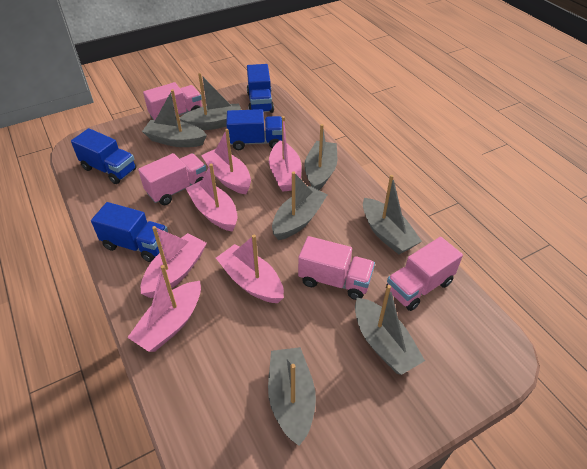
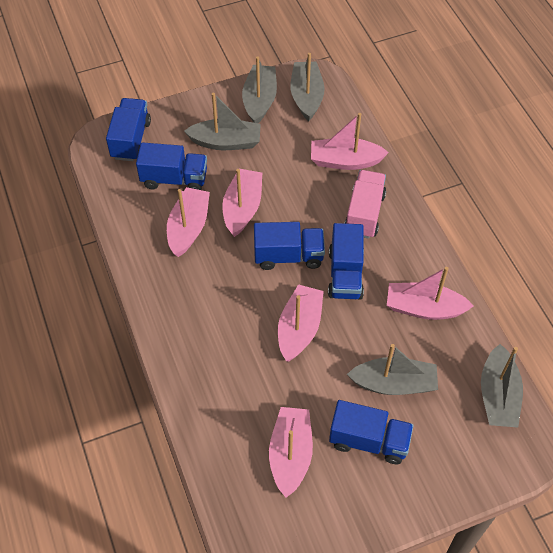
blue truck: 4 -> 5
grey boat: 7 -> 5
pink truck: 4 -> 1

